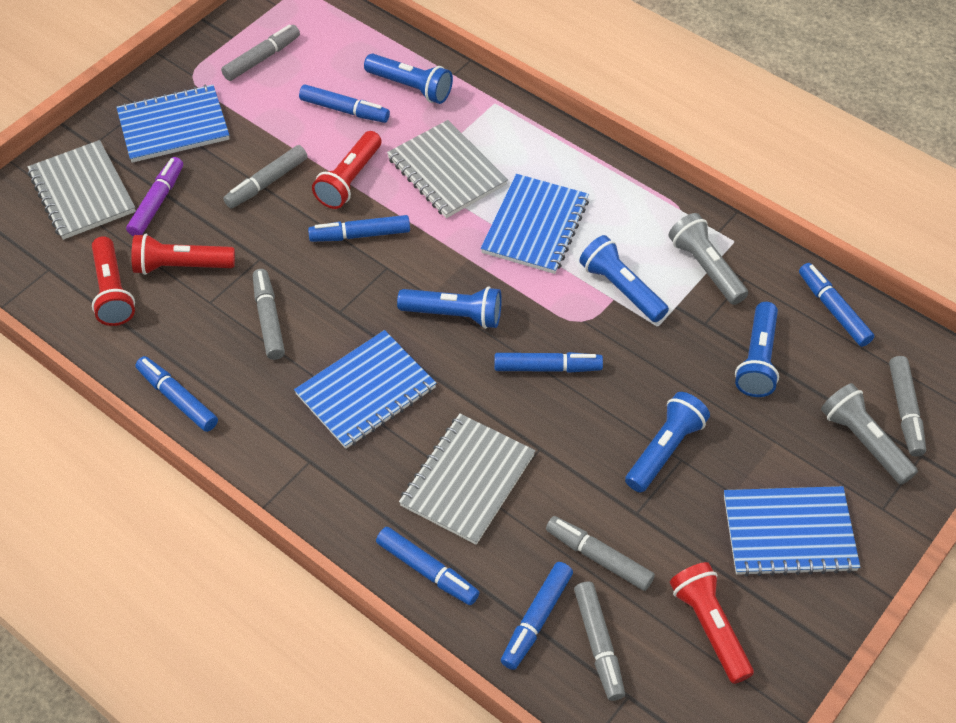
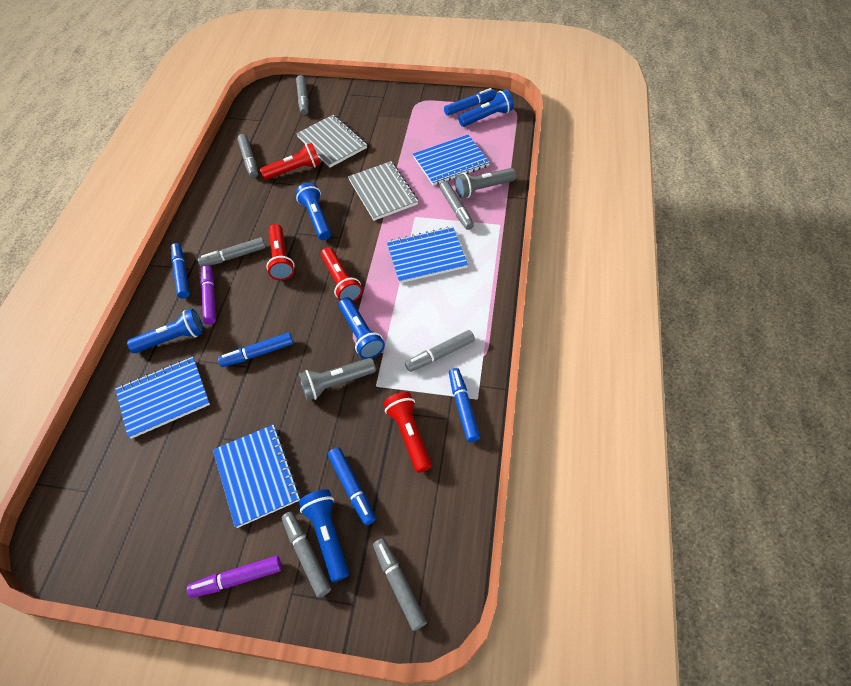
blue marker: 7 -> 5
grey marker: 6 -> 7
grey notebook: 3 -> 2
purple marker: 1 -> 2

